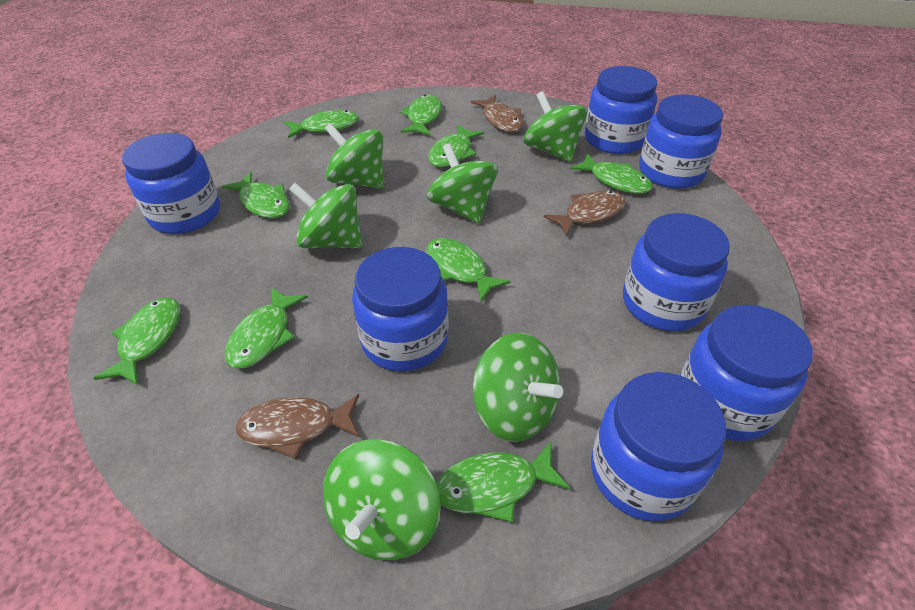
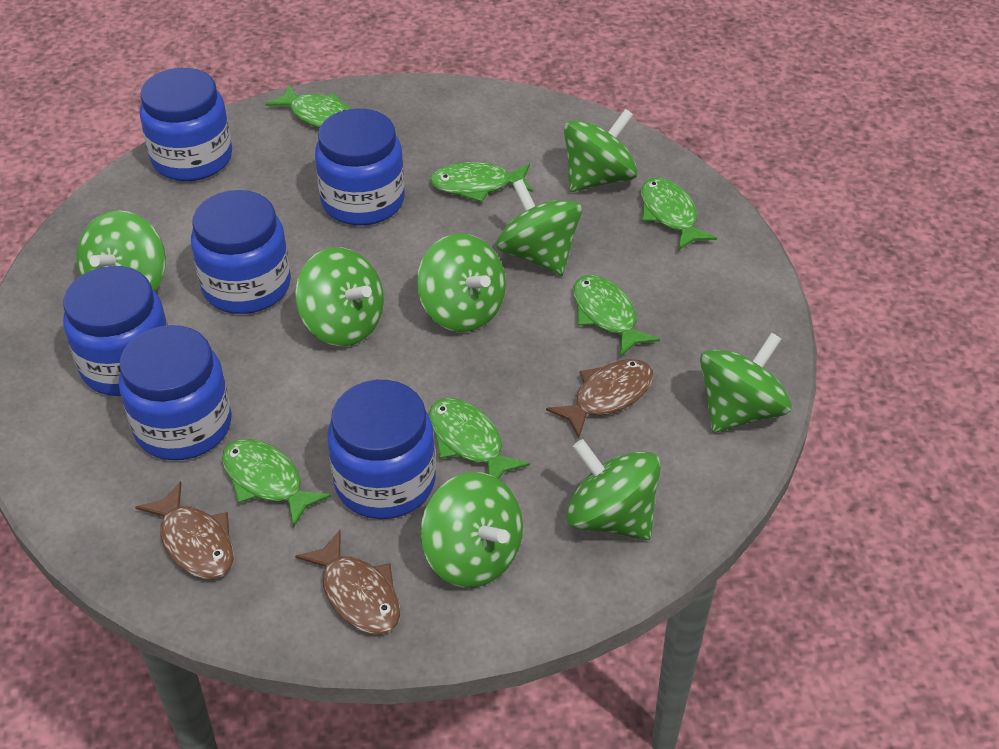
blue jar: 7 -> 6
green fish: 9 -> 6
green spinning top: 6 -> 8

